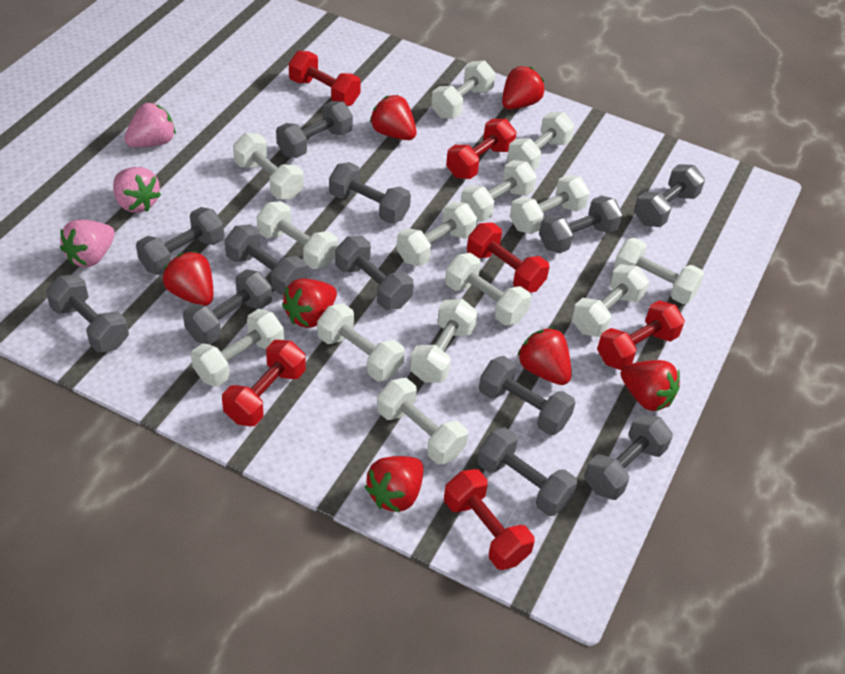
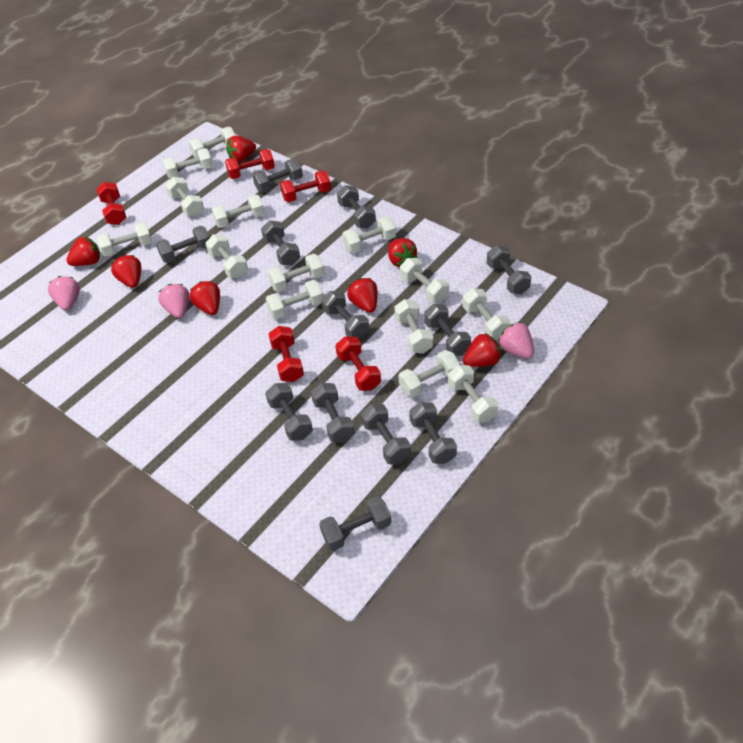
red dumbbell: 6 -> 5

